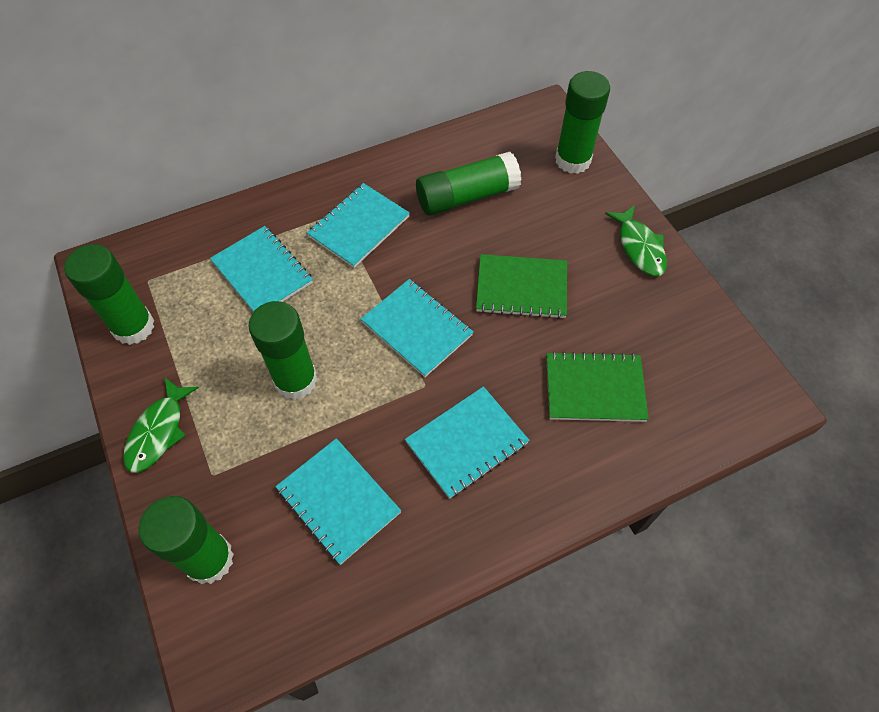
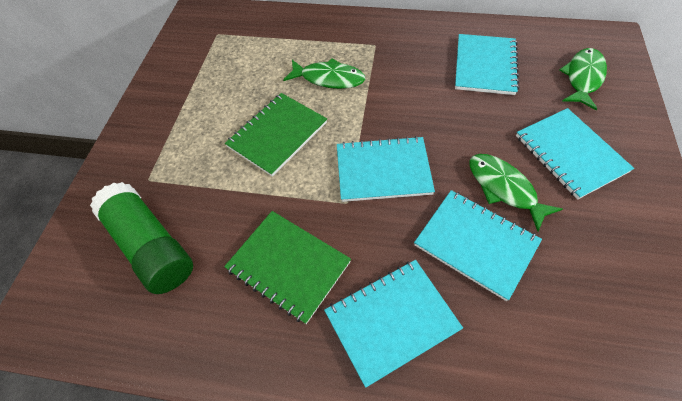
green fish: 2 -> 3
green glue stick: 5 -> 1

